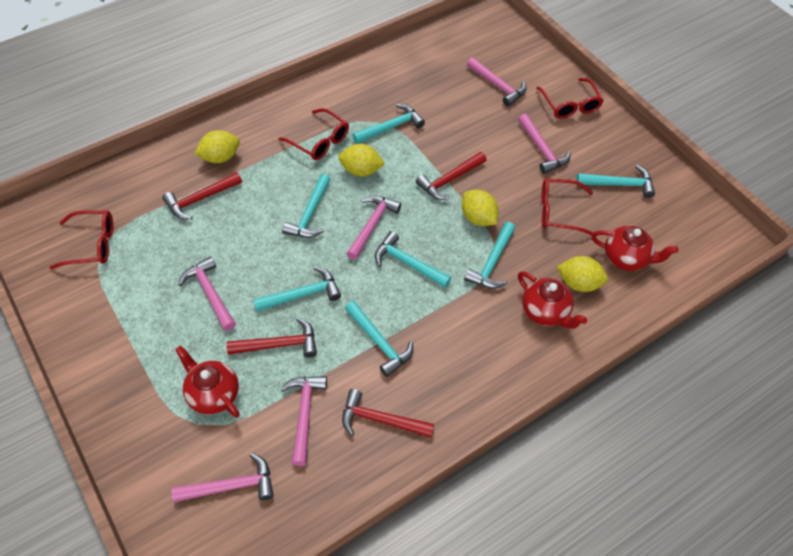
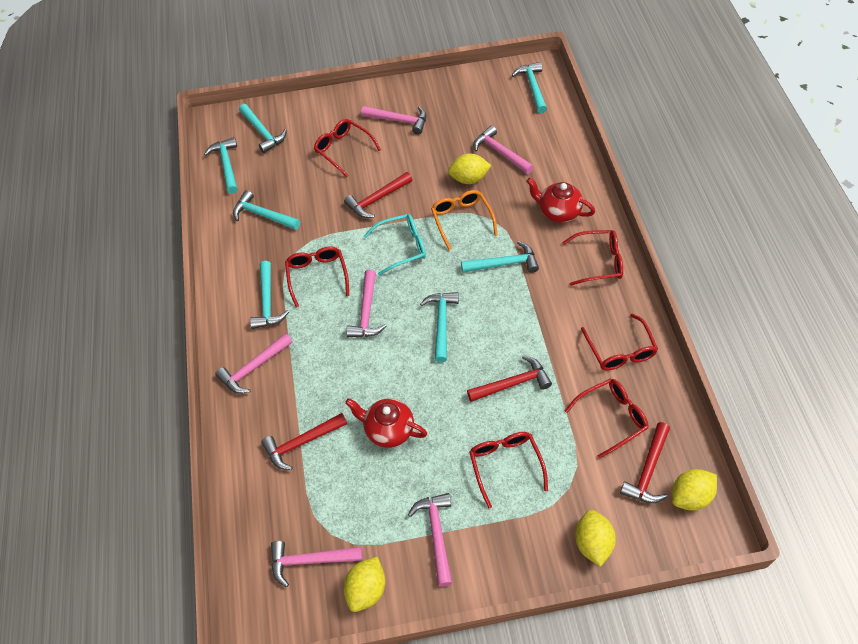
orange glasses: 0 -> 1
red glasses: 4 -> 6
red teapot: 3 -> 2
turquoise glasses: 0 -> 1

